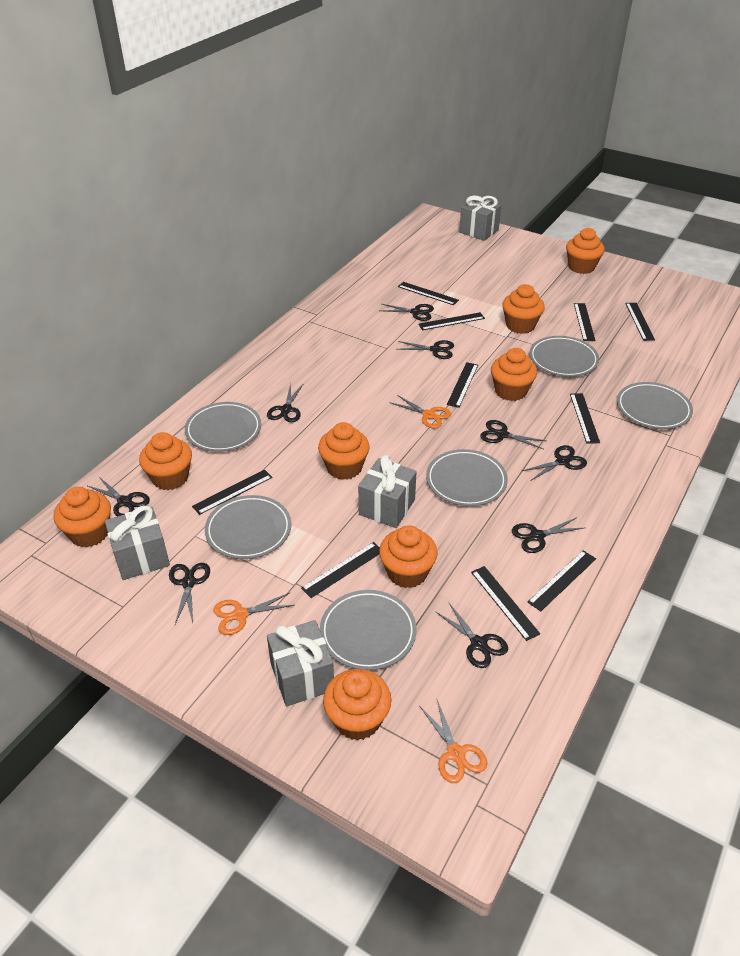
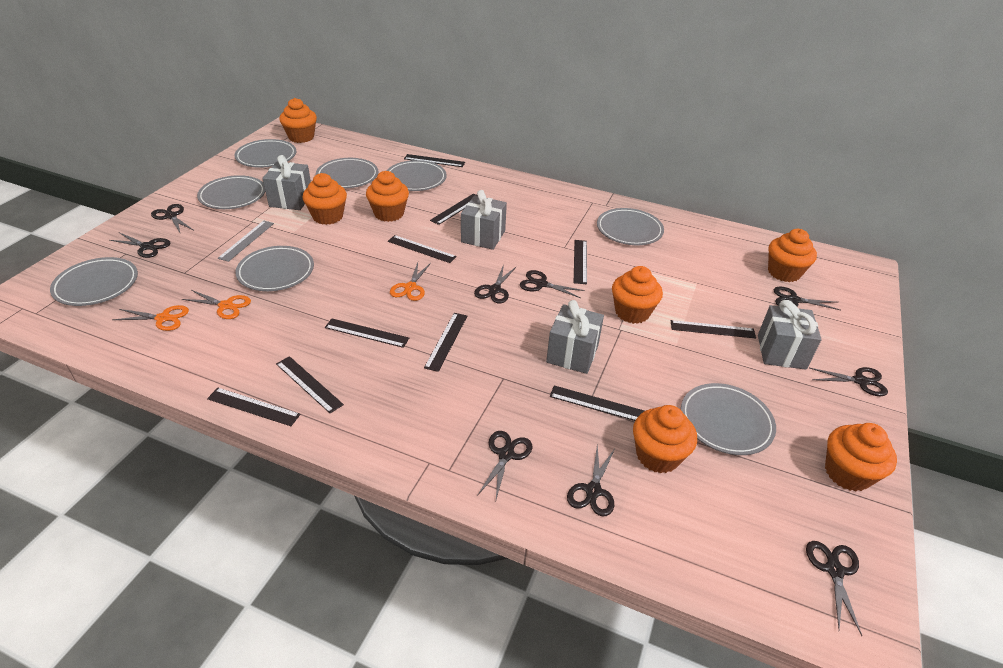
grey plate: 6 -> 8
grey ruler: 0 -> 1
orange cupcake: 8 -> 7

